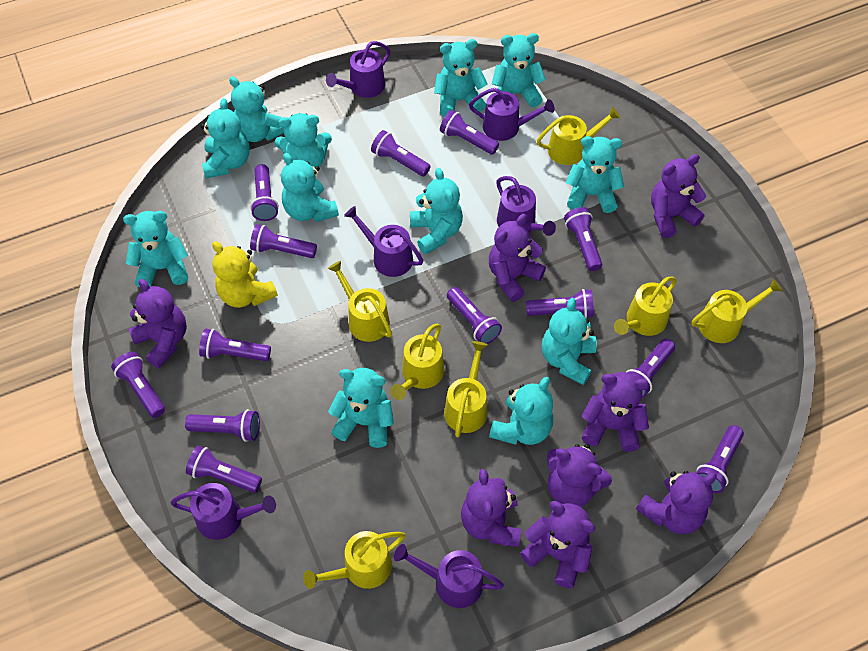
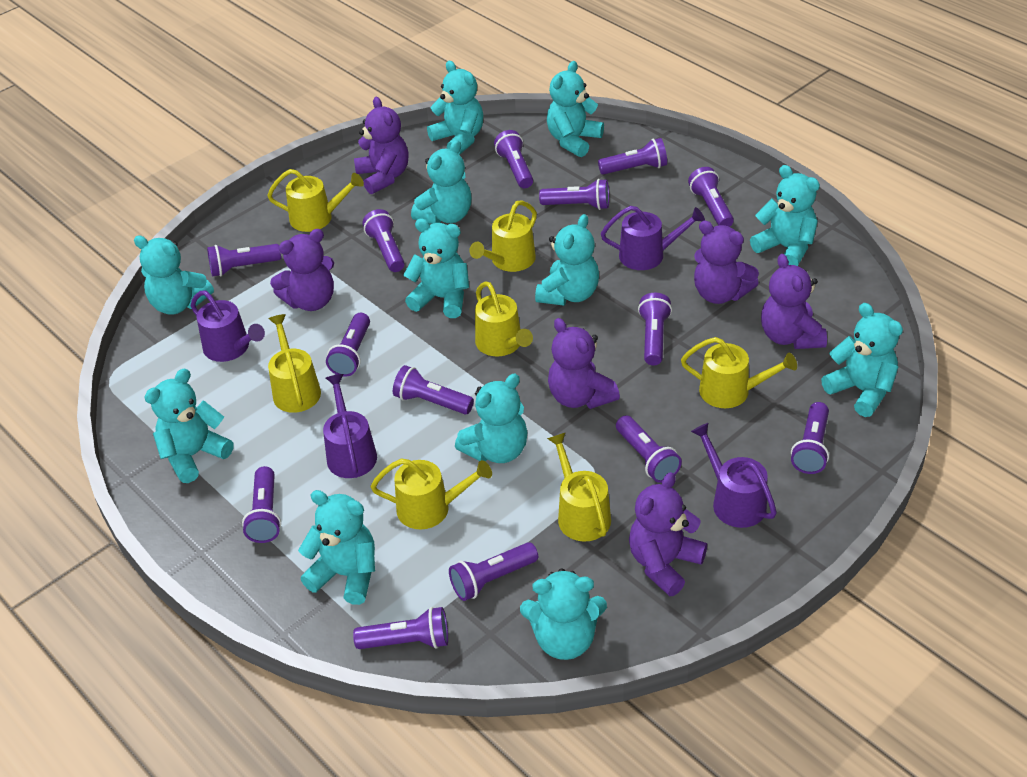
purple flashlight: 13 -> 14
purple teddy bear: 8 -> 6
purple watering can: 6 -> 4
yellow teddy bear: 1 -> 0

